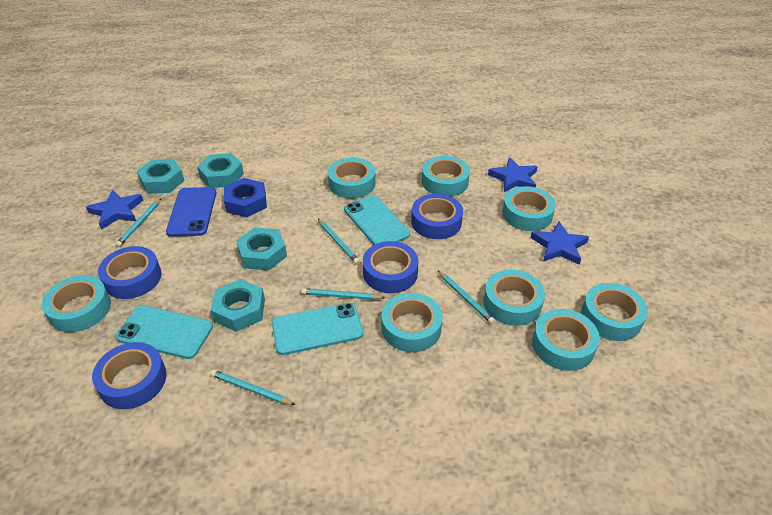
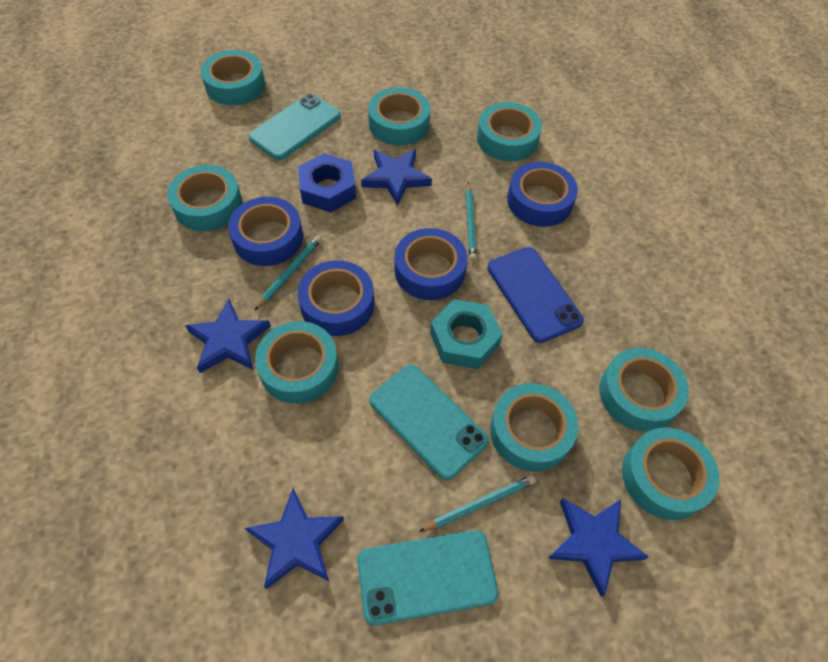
blue star: 3 -> 4
turquoise nut: 4 -> 1
turquoise pencil: 5 -> 3

